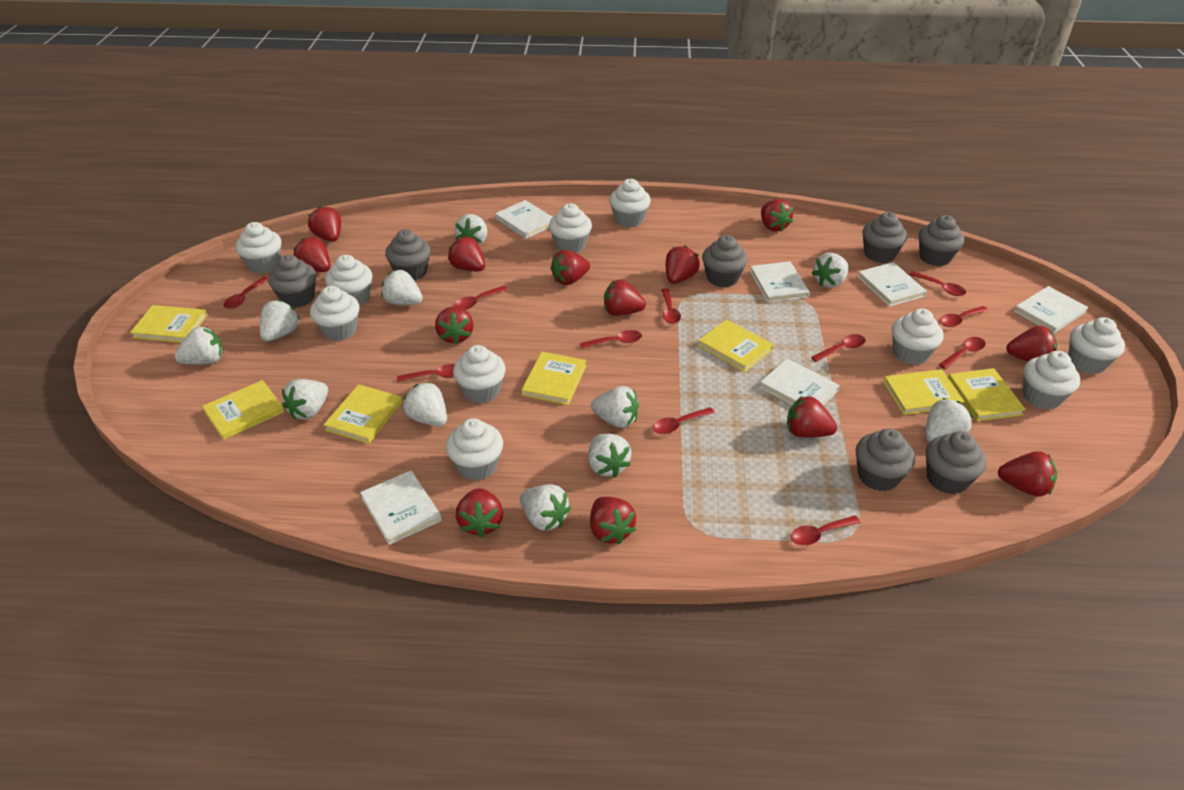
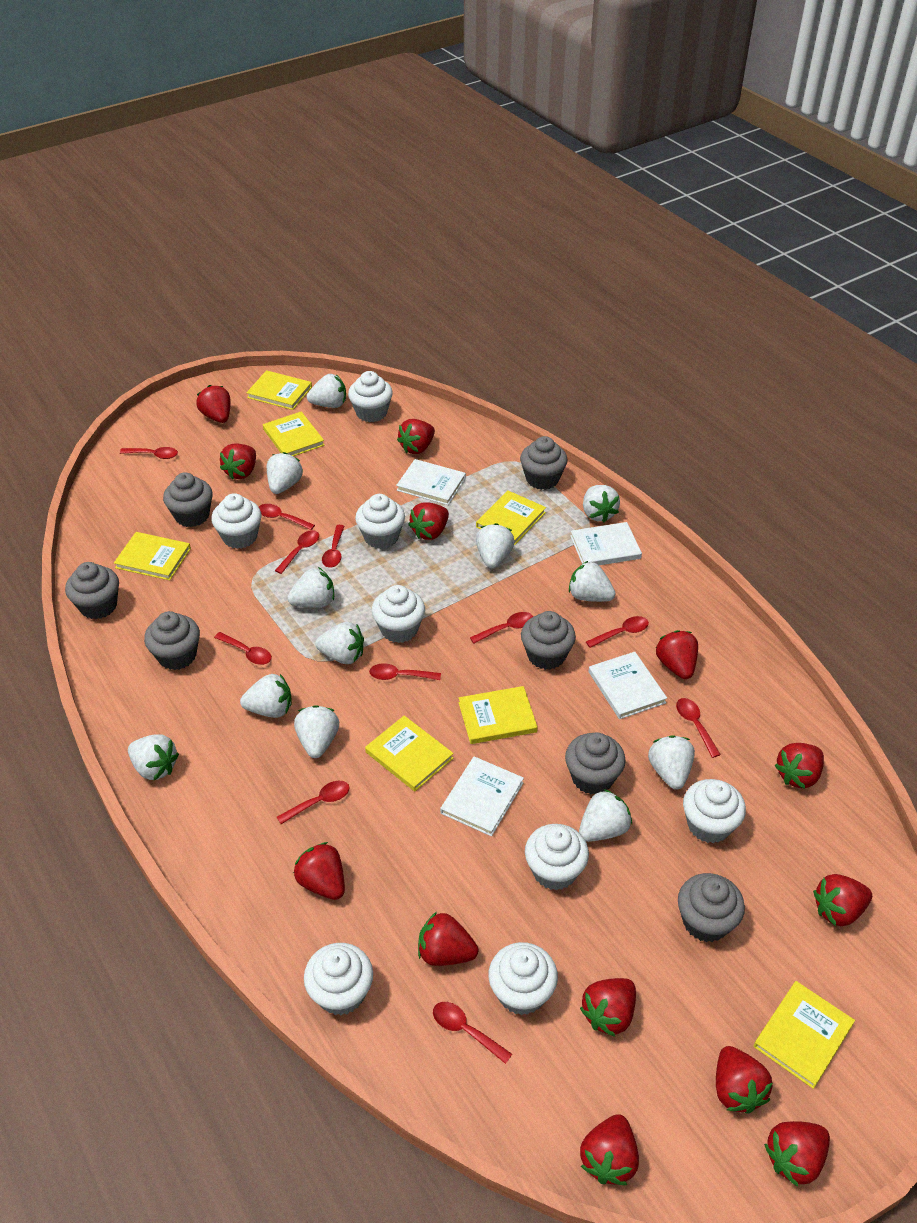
white book: 6 -> 4
white cupcake: 10 -> 8
white strawberry: 11 -> 12

